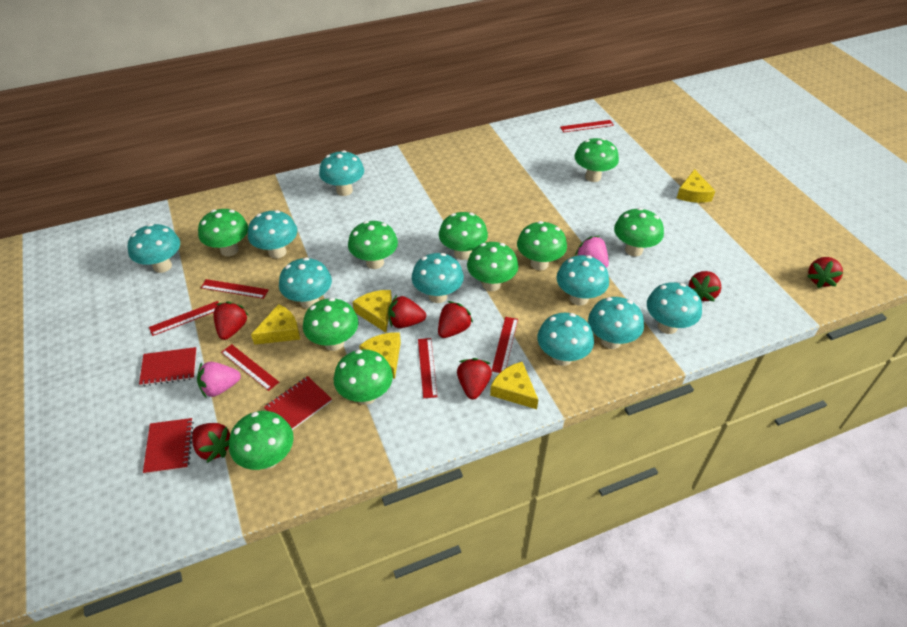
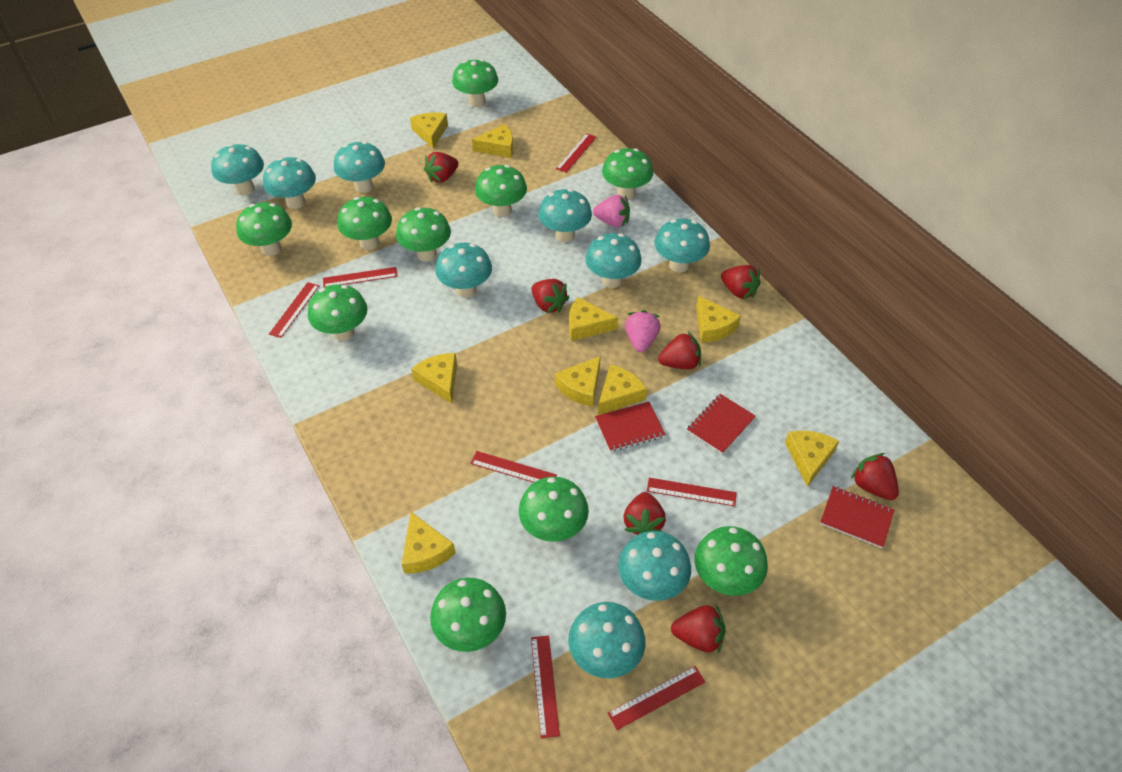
red ruler: 6 -> 7
yellow cheese: 5 -> 9

